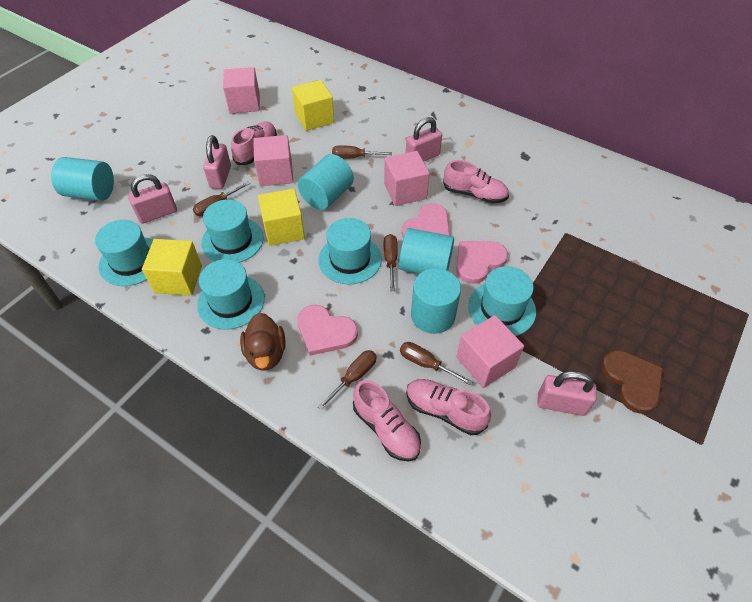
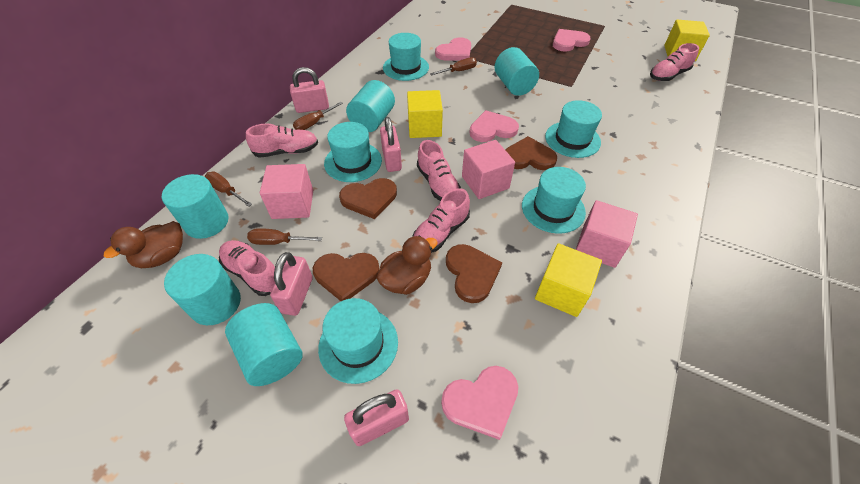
brown duck: 1 -> 2
brown heart: 1 -> 4
brown screwdriver: 5 -> 4
pink cube: 4 -> 3
pink heart: 3 -> 4
pink shoe: 4 -> 5
turquoise cylinder: 4 -> 5

